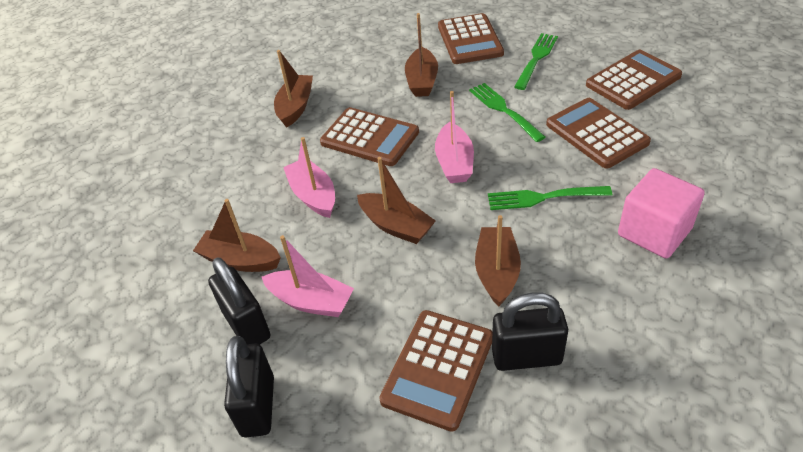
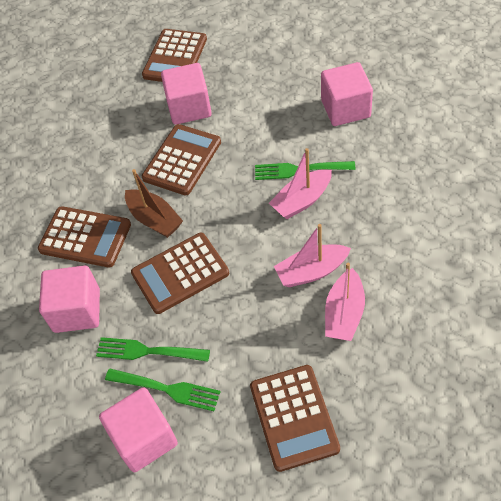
black padlock: 3 -> 0
brown boat: 5 -> 1
pink cube: 1 -> 4

